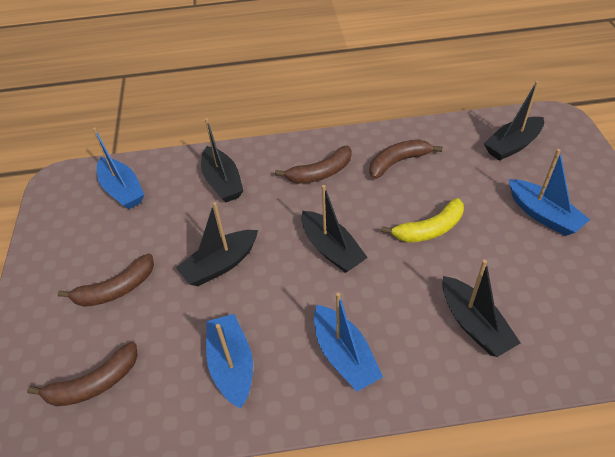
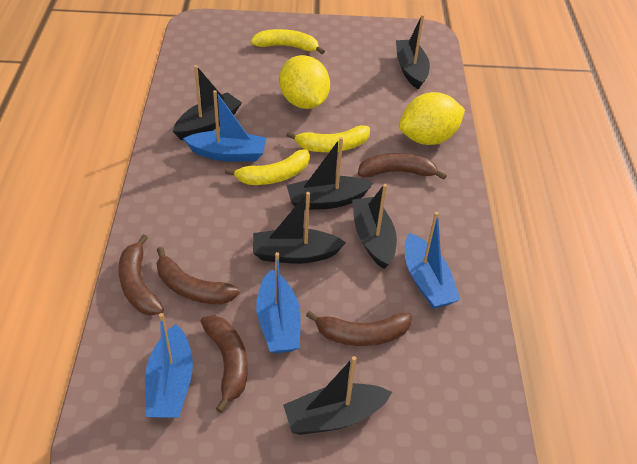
black boat: 5 -> 6
brown banana: 4 -> 5
yellow banana: 1 -> 3
yellow lemon: 0 -> 2

